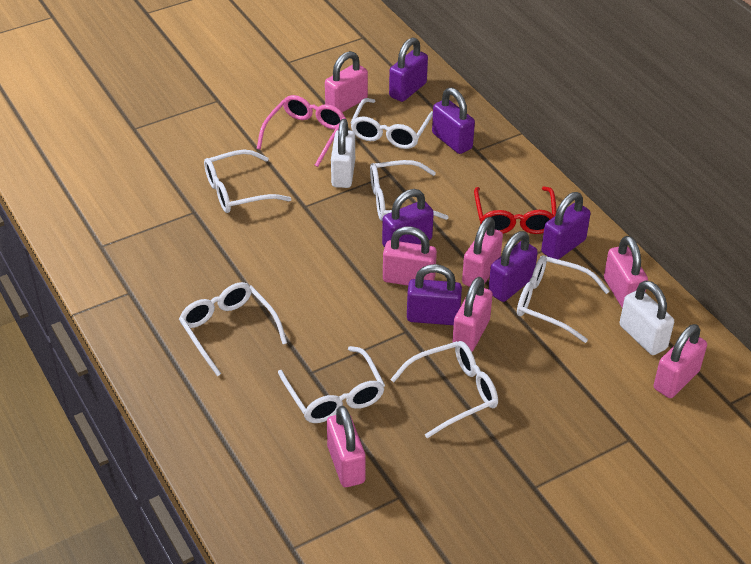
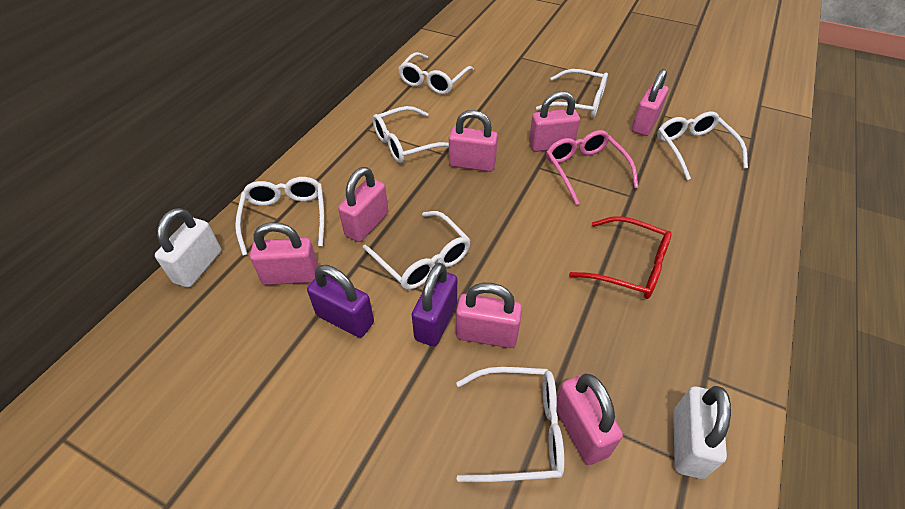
purple padlock: 6 -> 2

